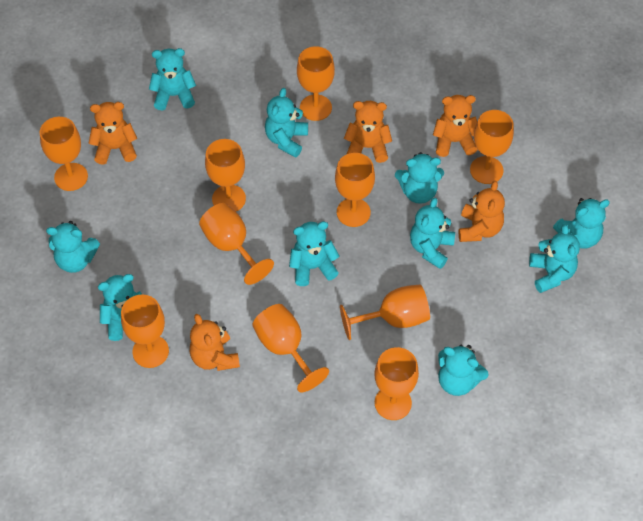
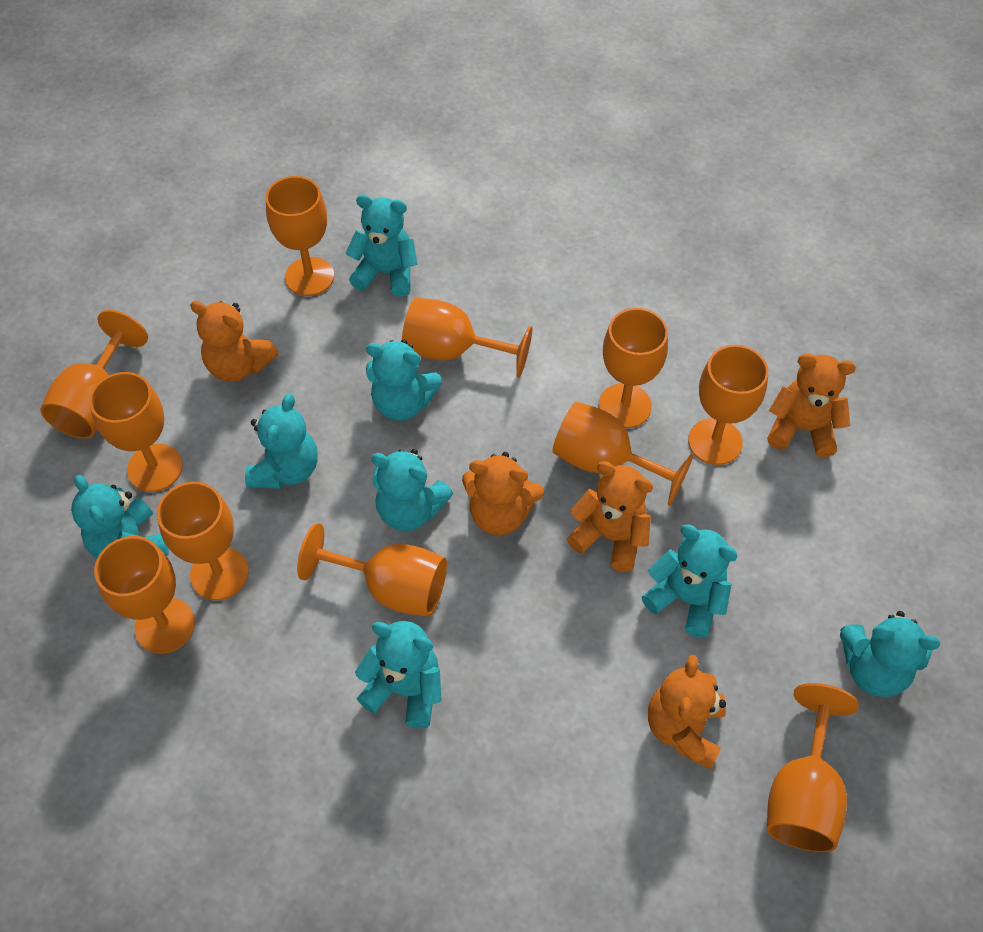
orange goblet: 10 -> 11
turquoise teddy bear: 10 -> 8

